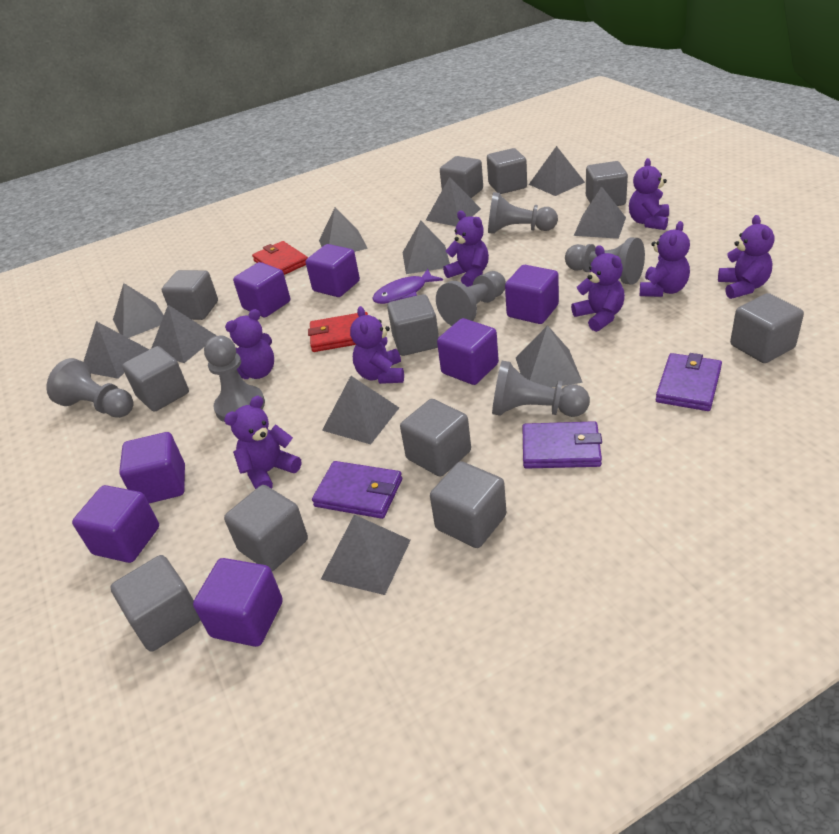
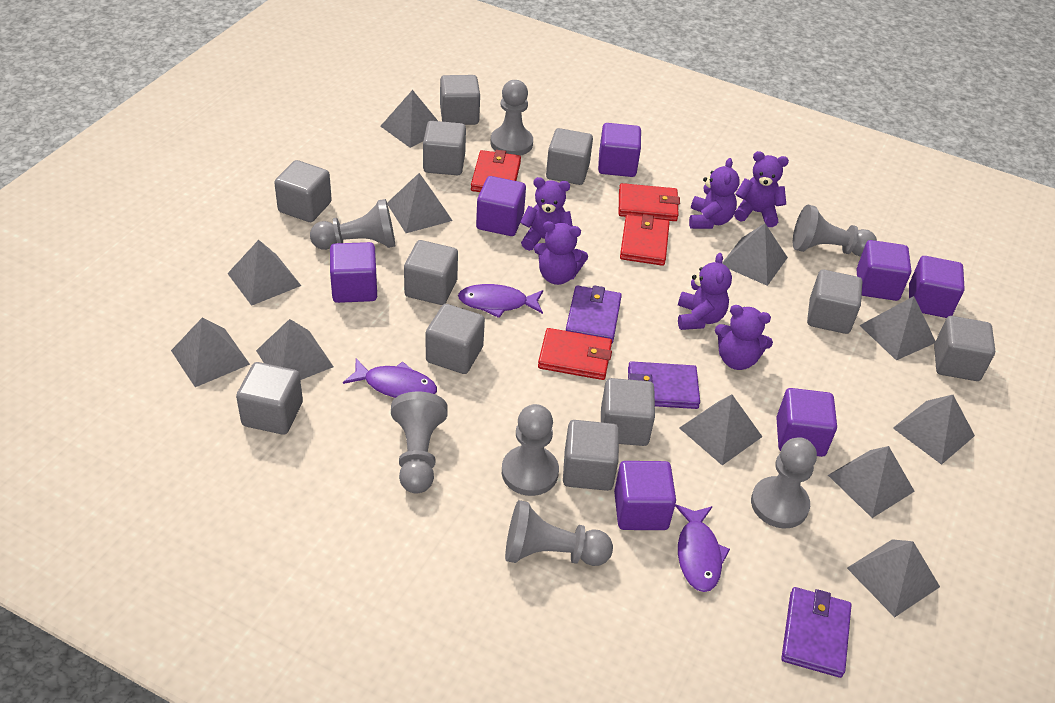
grey pawn: 6 -> 7
purple fish: 1 -> 3
purple teddy bear: 8 -> 6
red wallet: 2 -> 4

